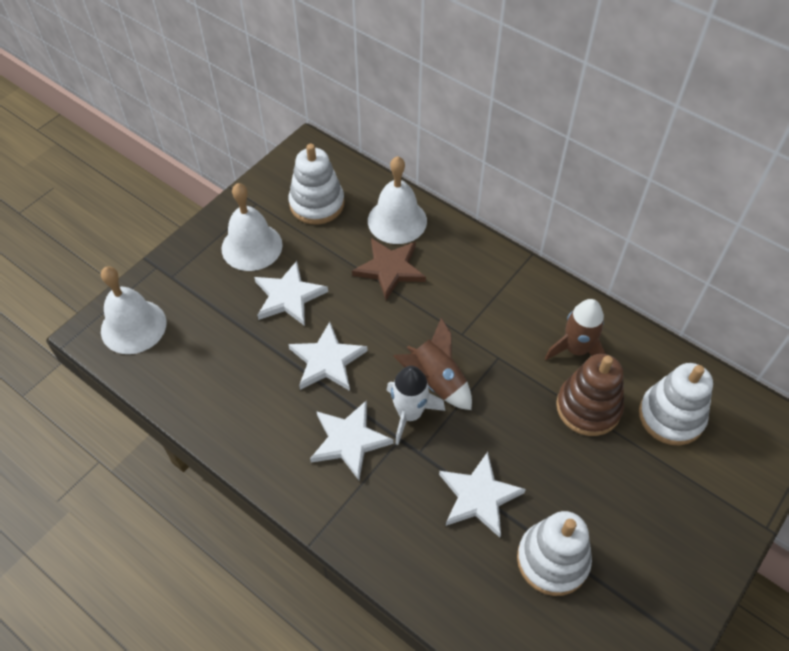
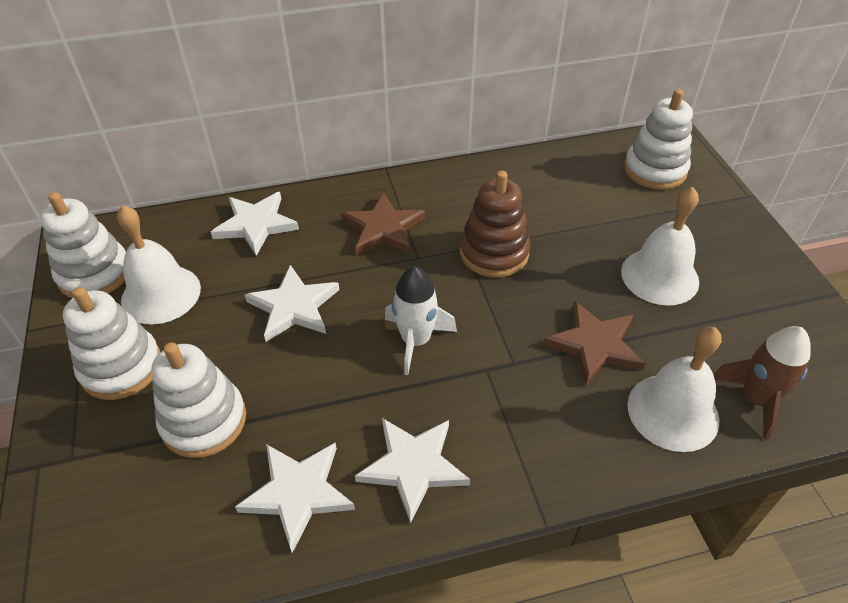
brown rocket: 2 -> 1
brown star: 1 -> 2
white stacking toy: 3 -> 4

